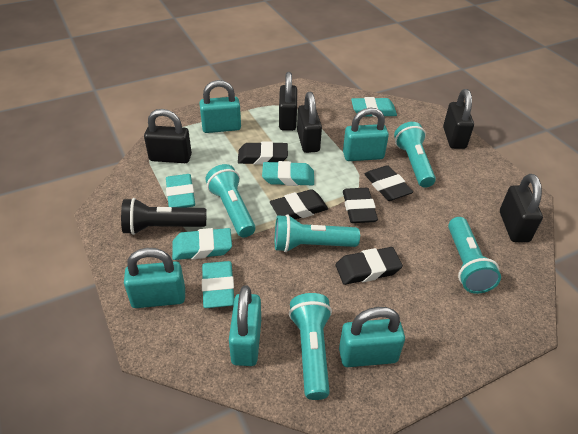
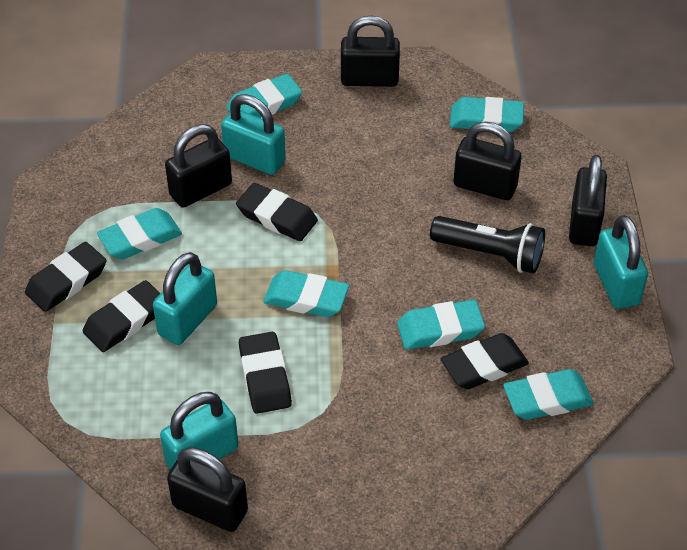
turquoise eraser: 5 -> 6
turquoise flashlight: 5 -> 0
turquoise padlock: 5 -> 4

